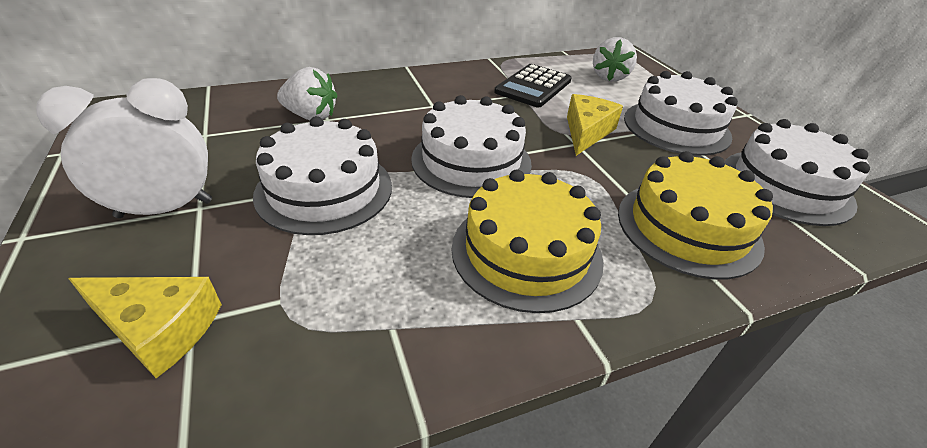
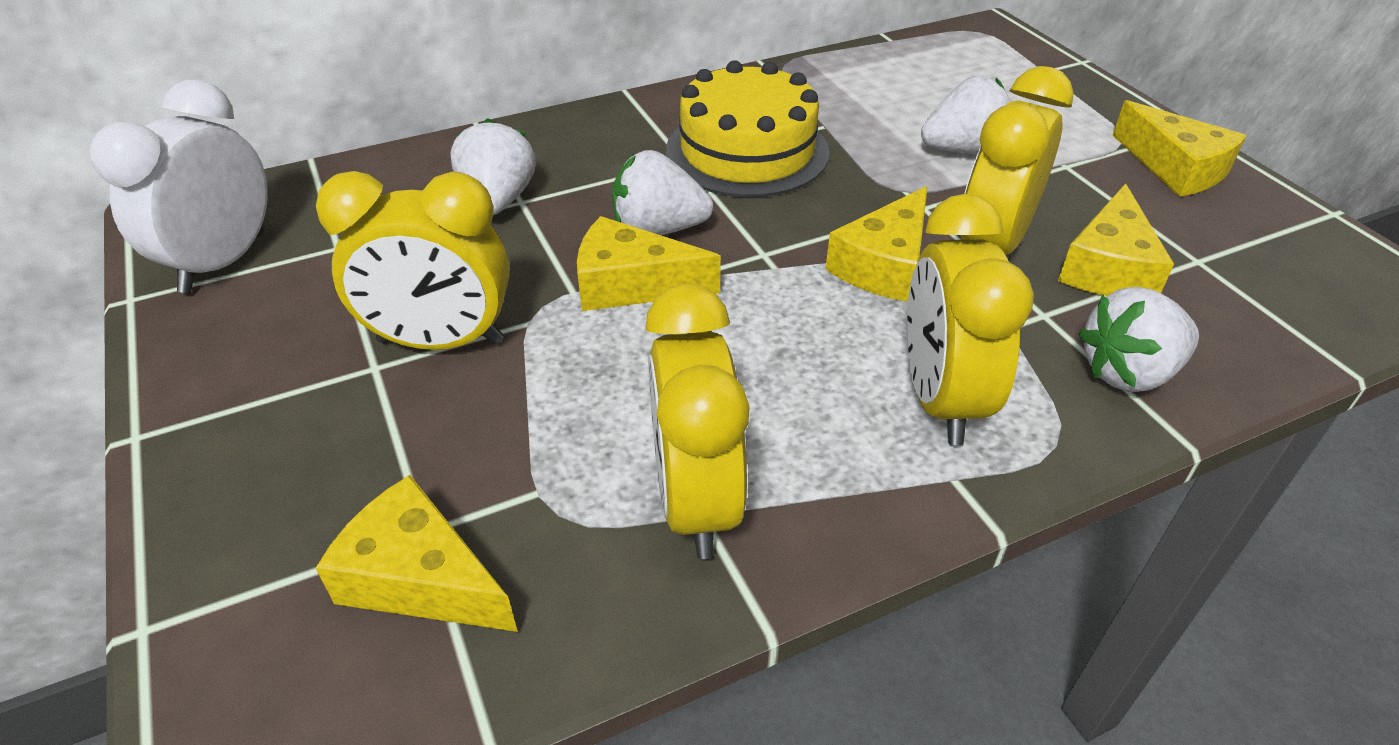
black calculator: 1 -> 0
white cake: 4 -> 0
white strawberry: 2 -> 4
yellow cake: 2 -> 1
yellow cheese: 2 -> 5
yellow clock: 0 -> 4

